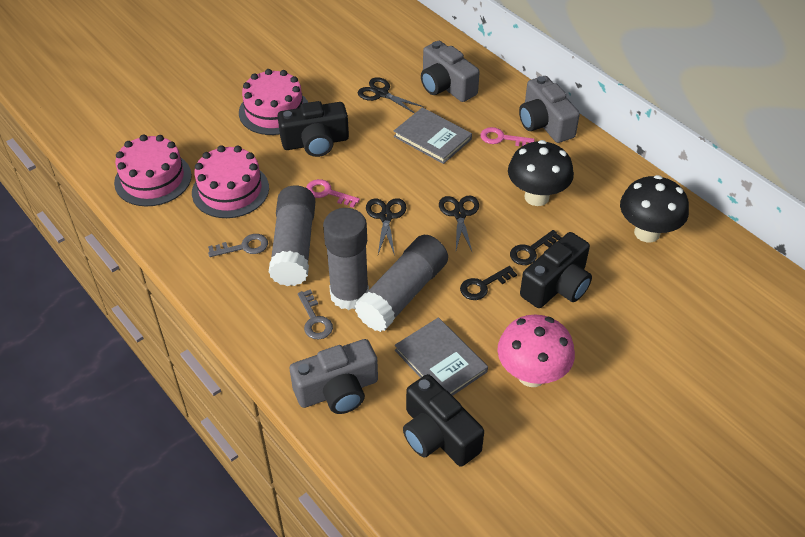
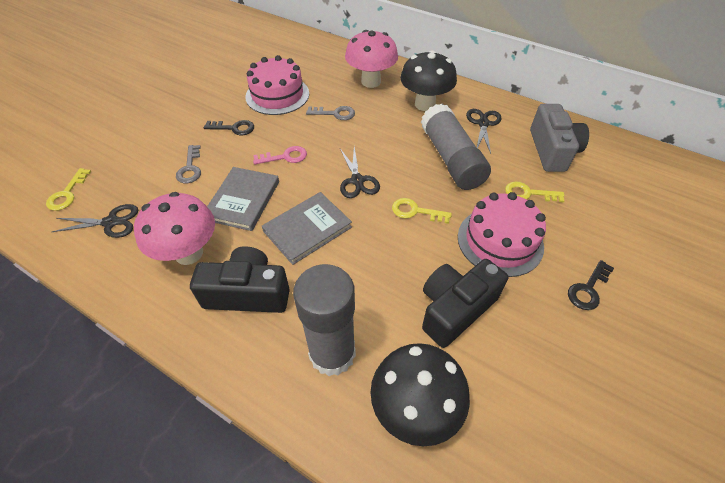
black camera: 3 -> 2
grey camera: 3 -> 1
grey glue stick: 3 -> 2
pink cake: 3 -> 2
pink key: 2 -> 1
pink mushroom: 1 -> 2
yellow key: 0 -> 3

